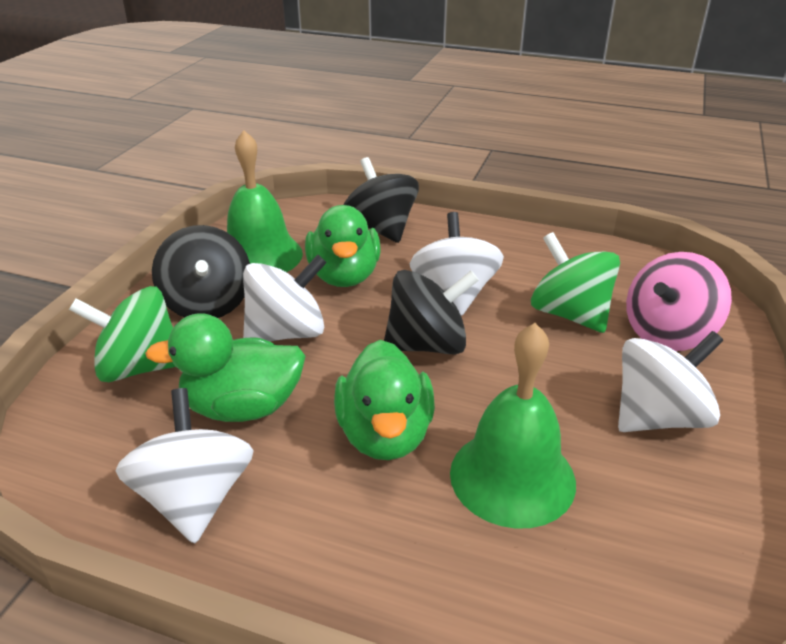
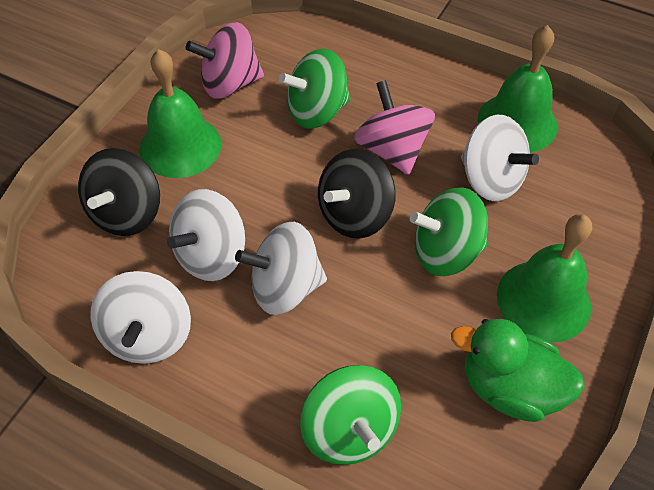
black spinning top: 3 -> 2
green bell: 2 -> 3
green duck: 3 -> 1
green spinning top: 2 -> 3
pink spinning top: 1 -> 2

